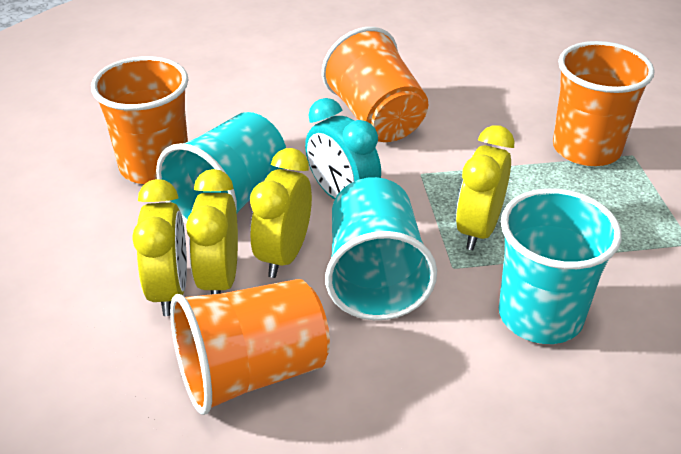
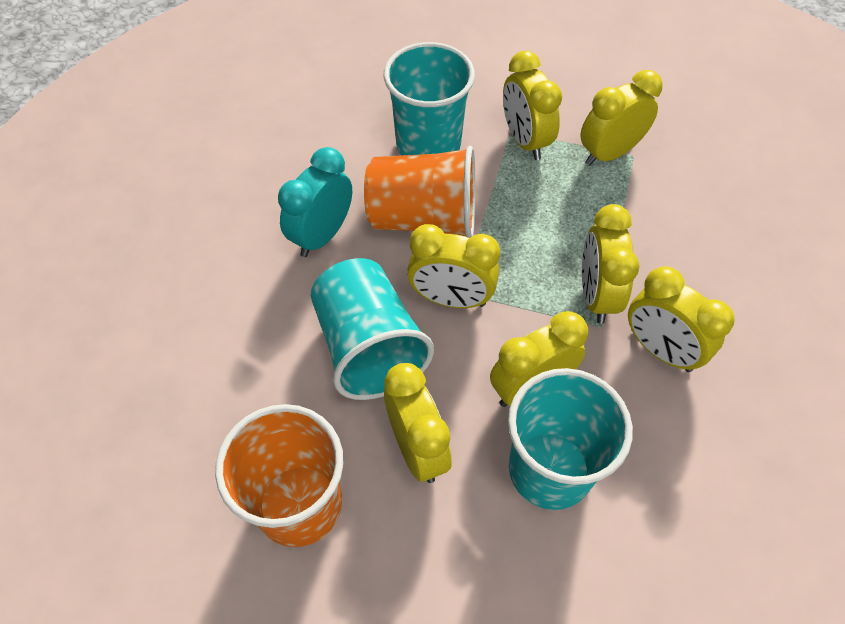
orange cup: 4 -> 2
yellow clock: 4 -> 7

